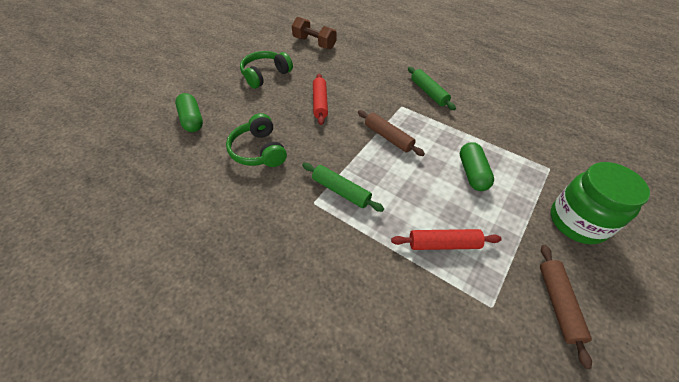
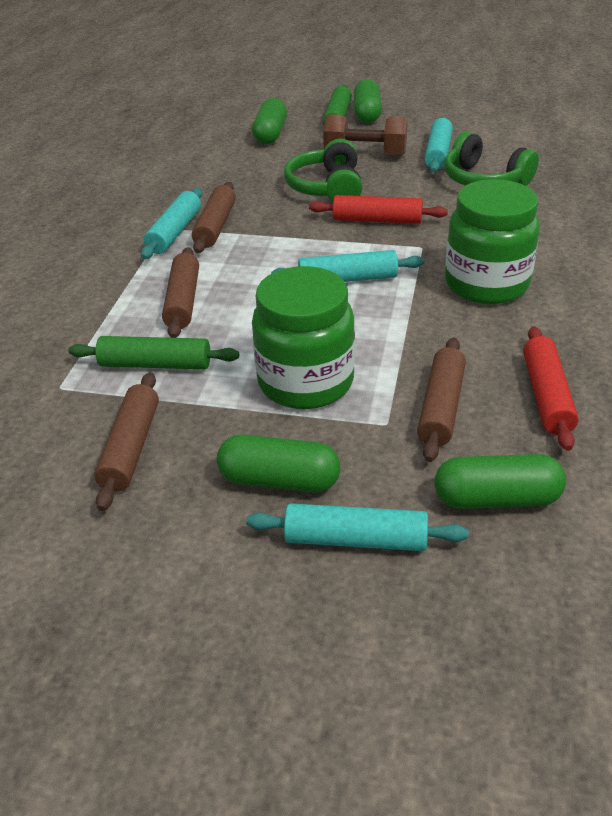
brown rolling pin: 2 -> 4
green capsule: 2 -> 4
green jar: 1 -> 2
turquoise rolling pin: 0 -> 4

